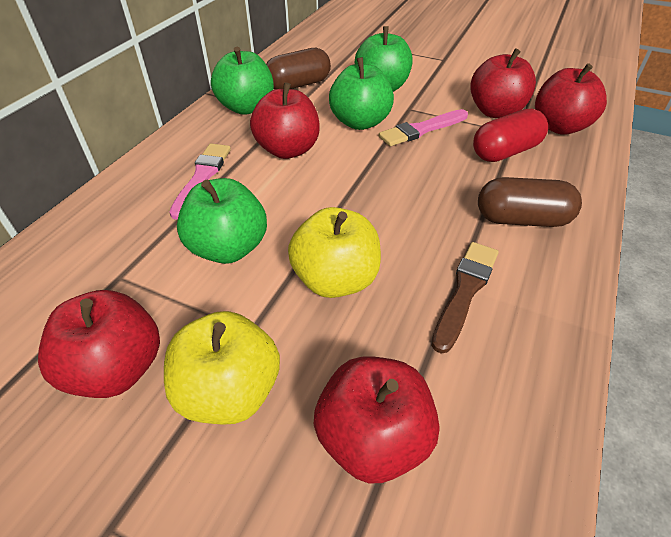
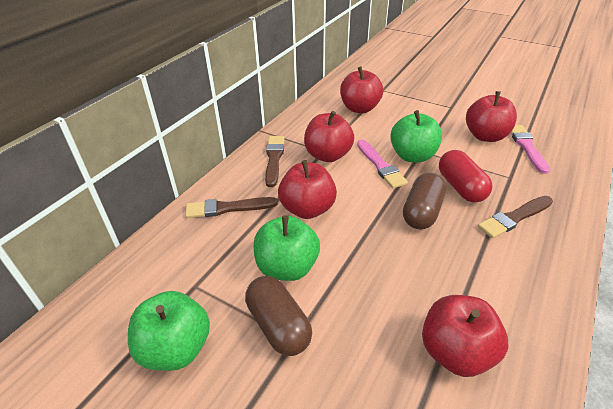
brown brush: 1 -> 3
green apple: 4 -> 3
yellow apple: 2 -> 0

